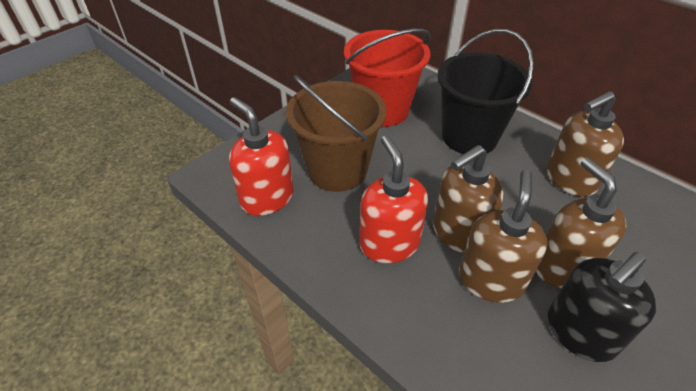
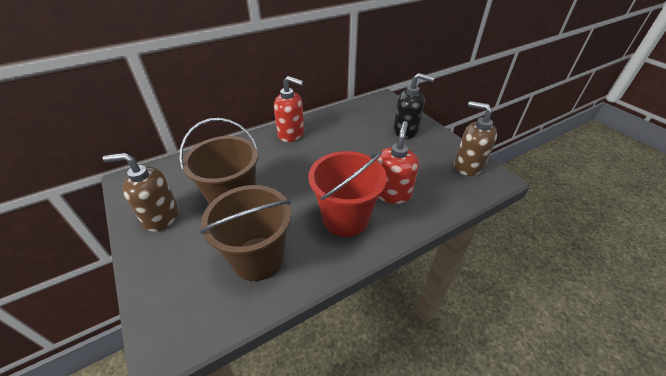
black bucket: 1 -> 0
brown bucket: 1 -> 2
brown soap dispenser: 4 -> 2

